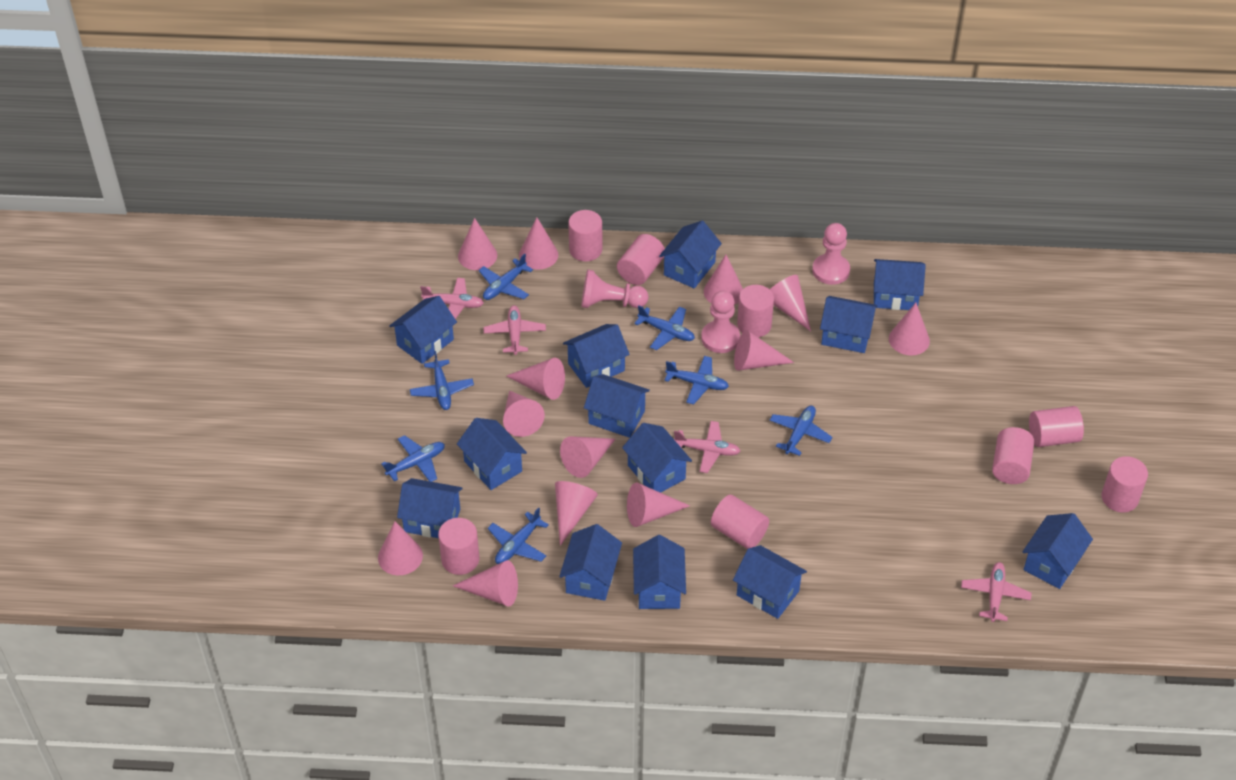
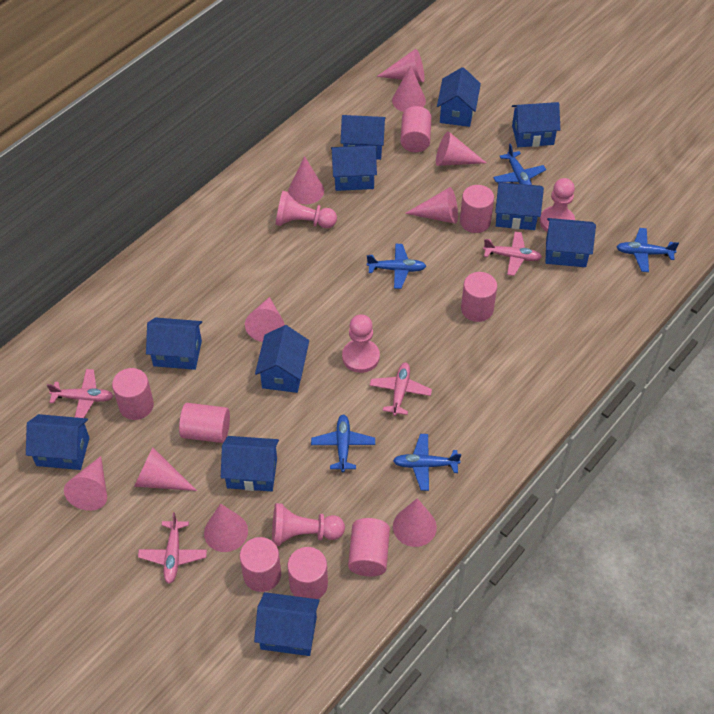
blue house: 13 -> 11
blue plane: 7 -> 5
pink cone: 13 -> 10
pink pawn: 3 -> 4

